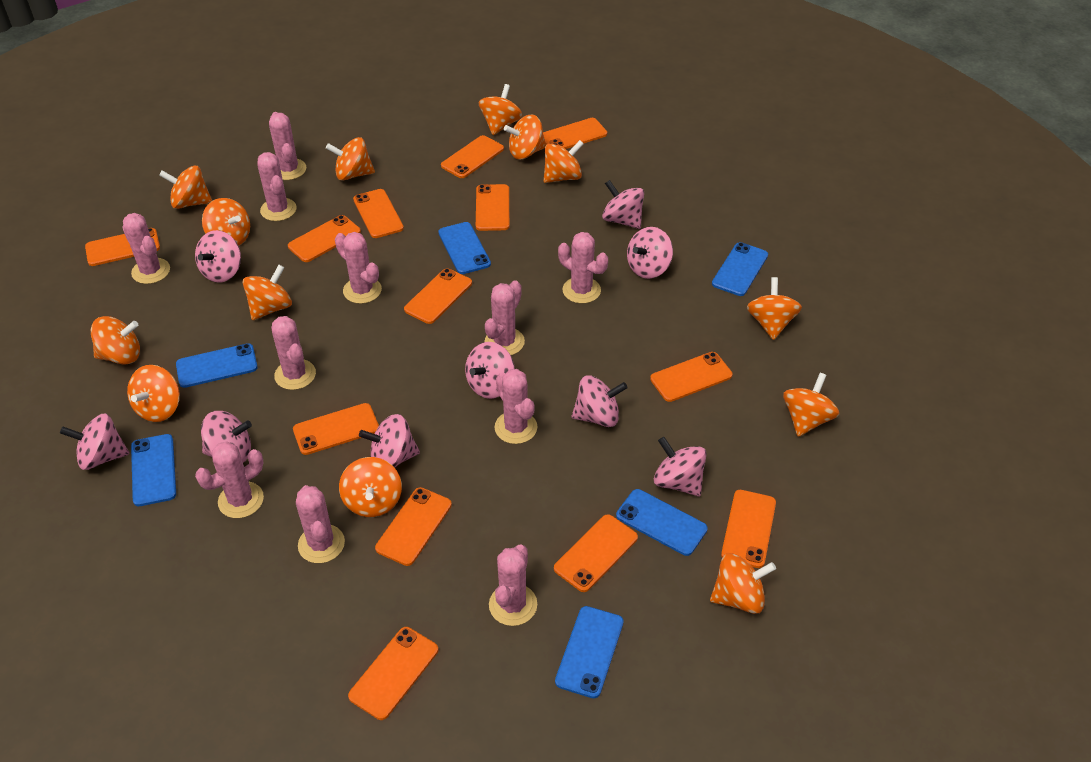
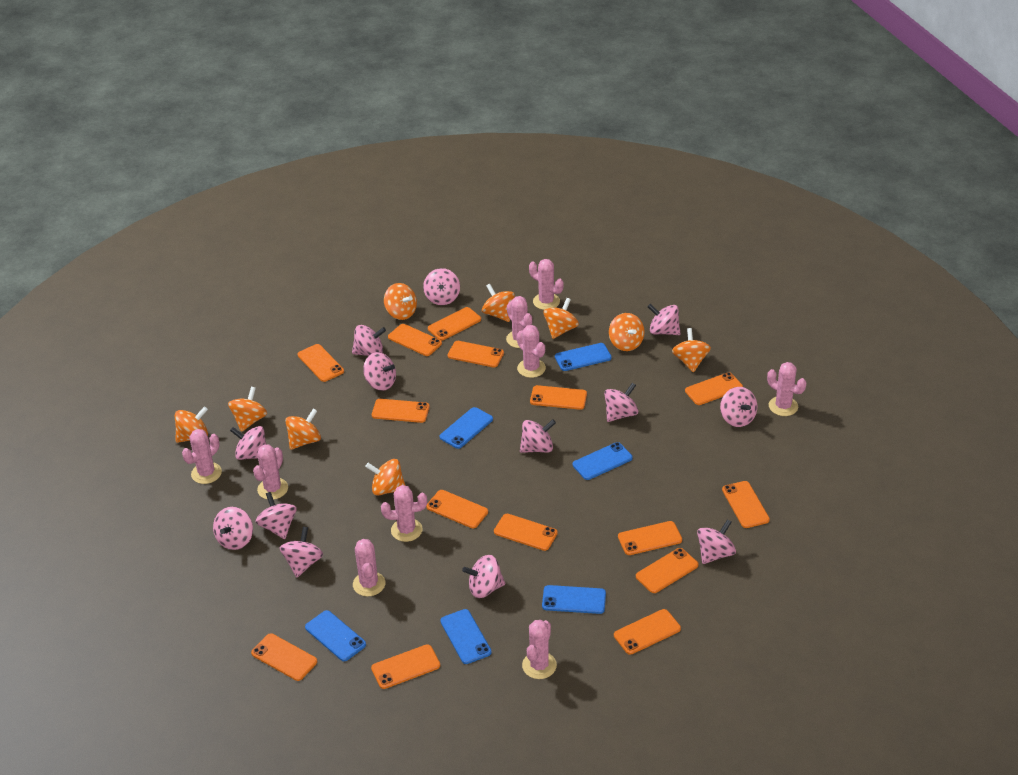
orange phone: 13 -> 15
orange spinning top: 13 -> 9
pink cactus: 11 -> 9
pink spinning top: 9 -> 13

